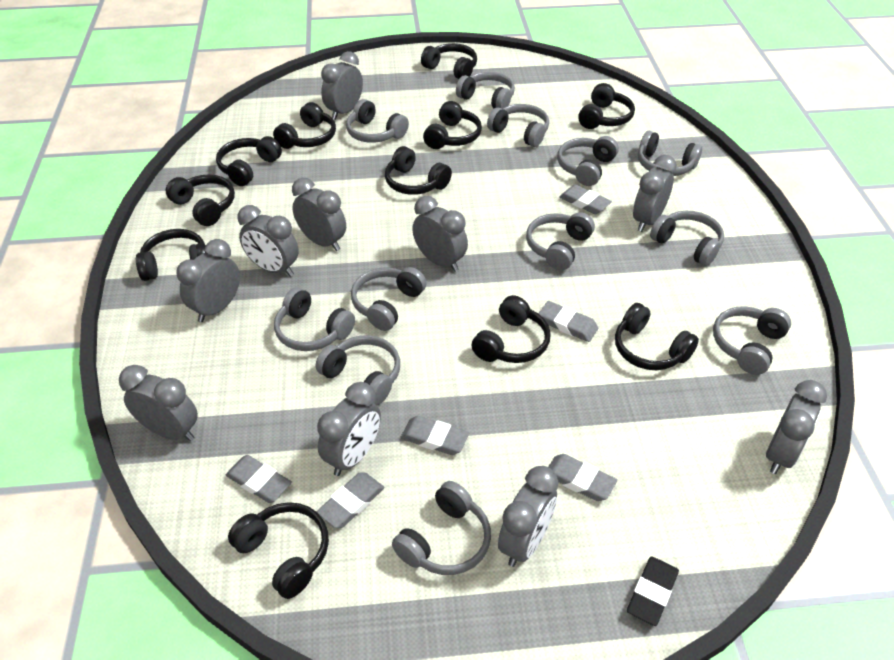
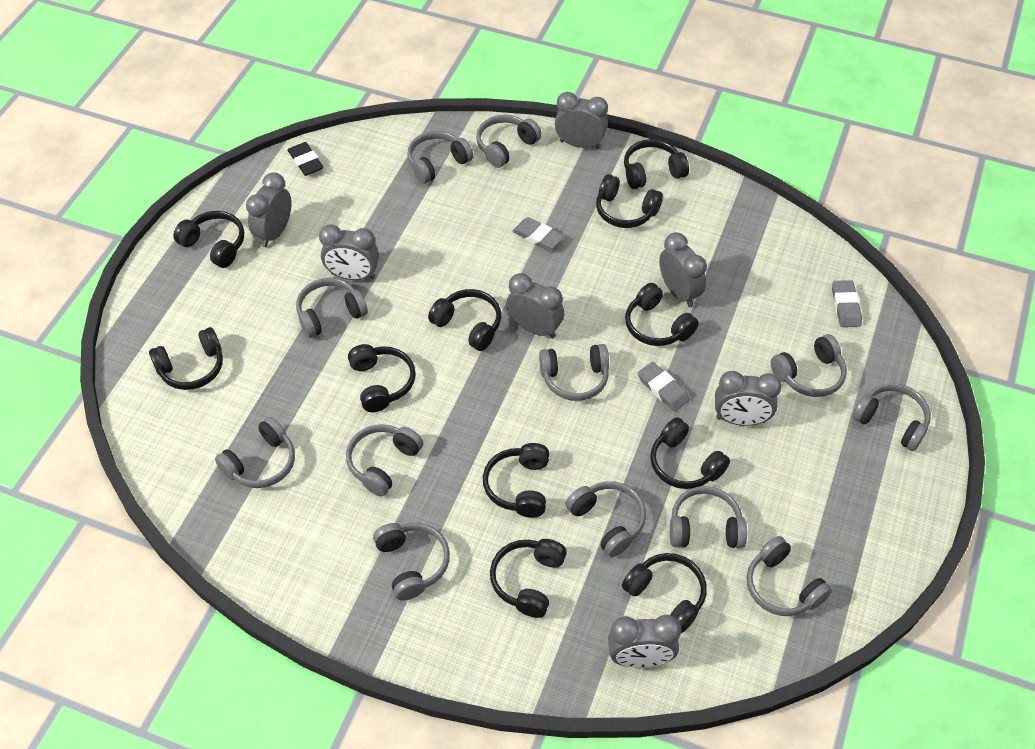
grey clock: 10 -> 7
grey eraser: 6 -> 3

